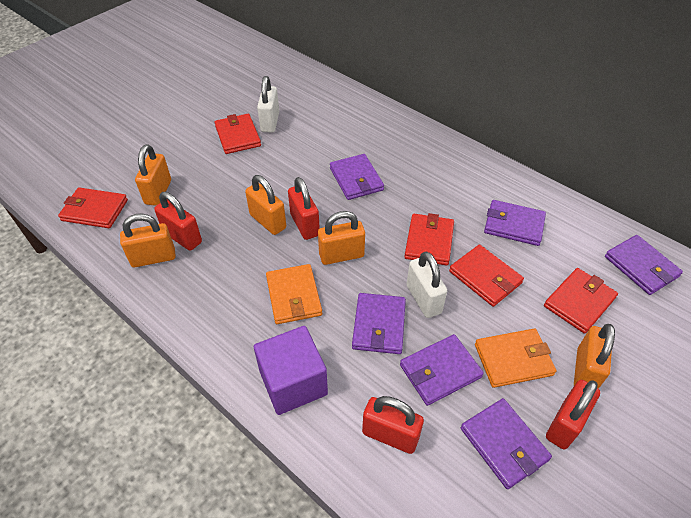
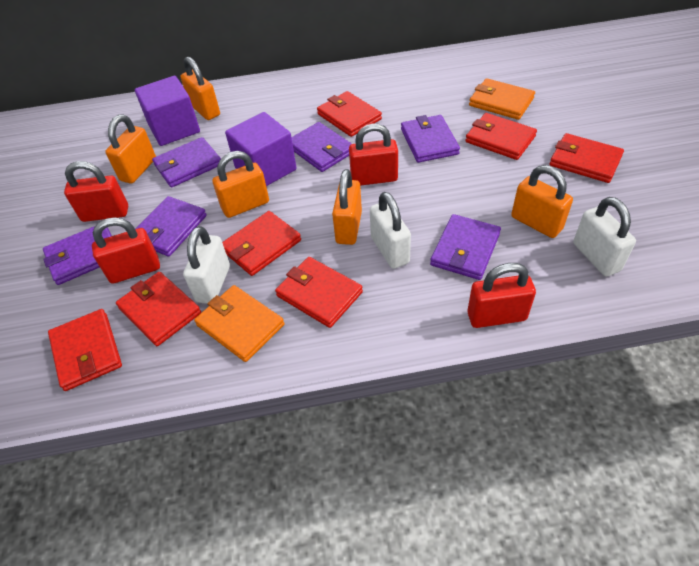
purple cube: 1 -> 2
red wallet: 5 -> 7
white padlock: 2 -> 3

